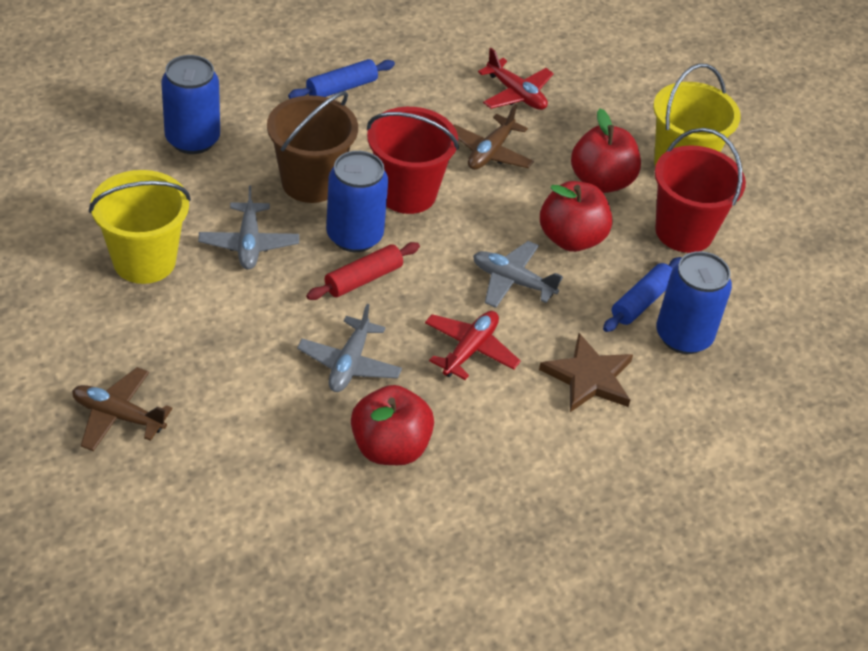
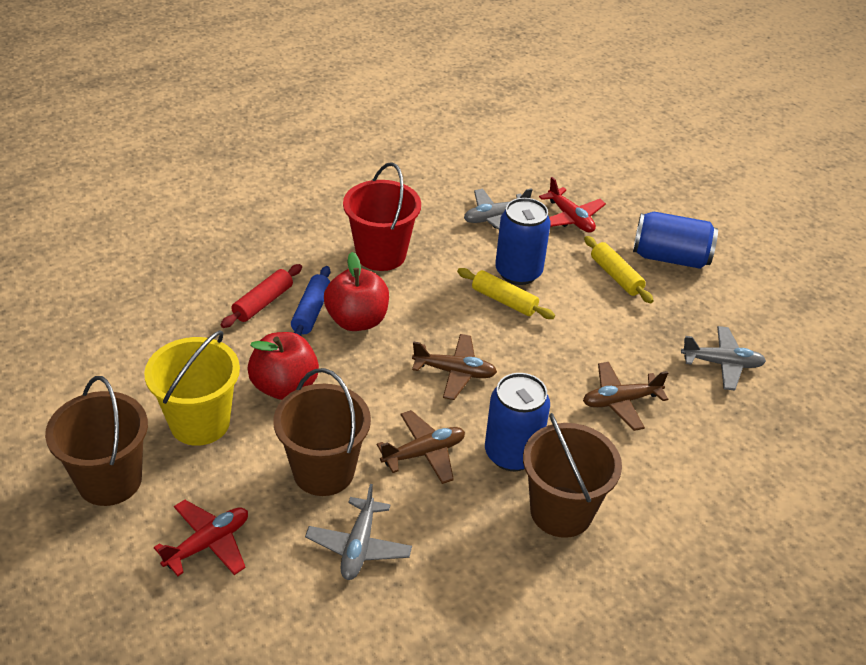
blue rolling pin: 2 -> 1
brown bucket: 1 -> 3
brown plane: 2 -> 3
brown star: 1 -> 0
red apple: 3 -> 2
red bucket: 2 -> 1
yellow bucket: 2 -> 1
yellow rolling pin: 0 -> 2

